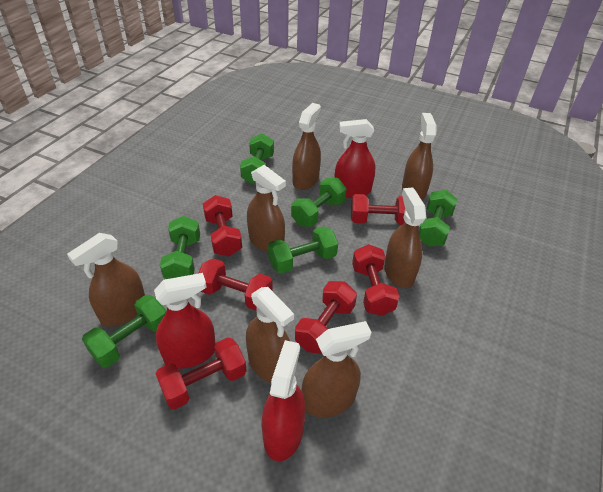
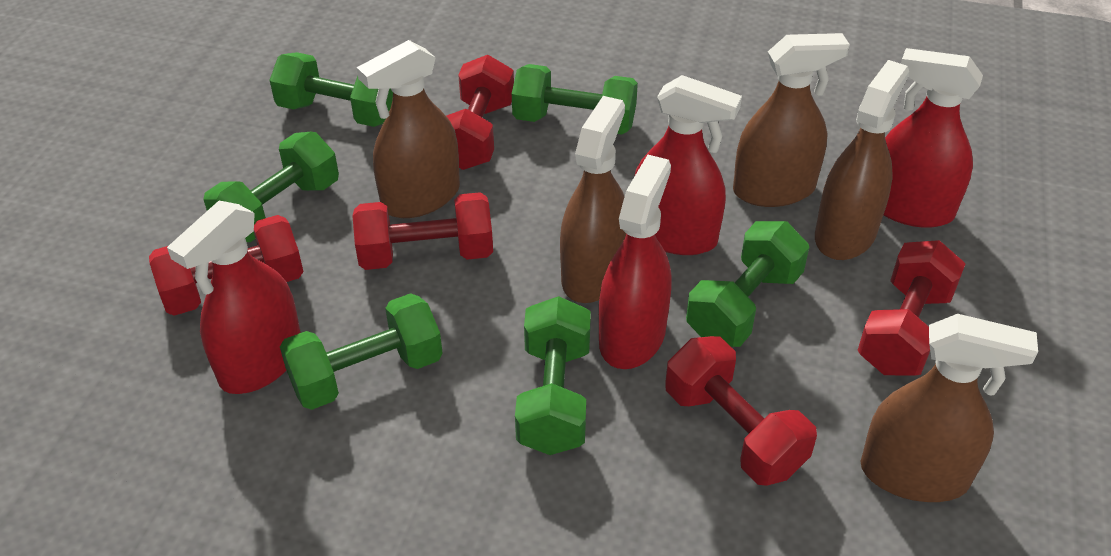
brown spray bottle: 7 -> 5
red dumbbell: 6 -> 5
red spray bottle: 3 -> 4

